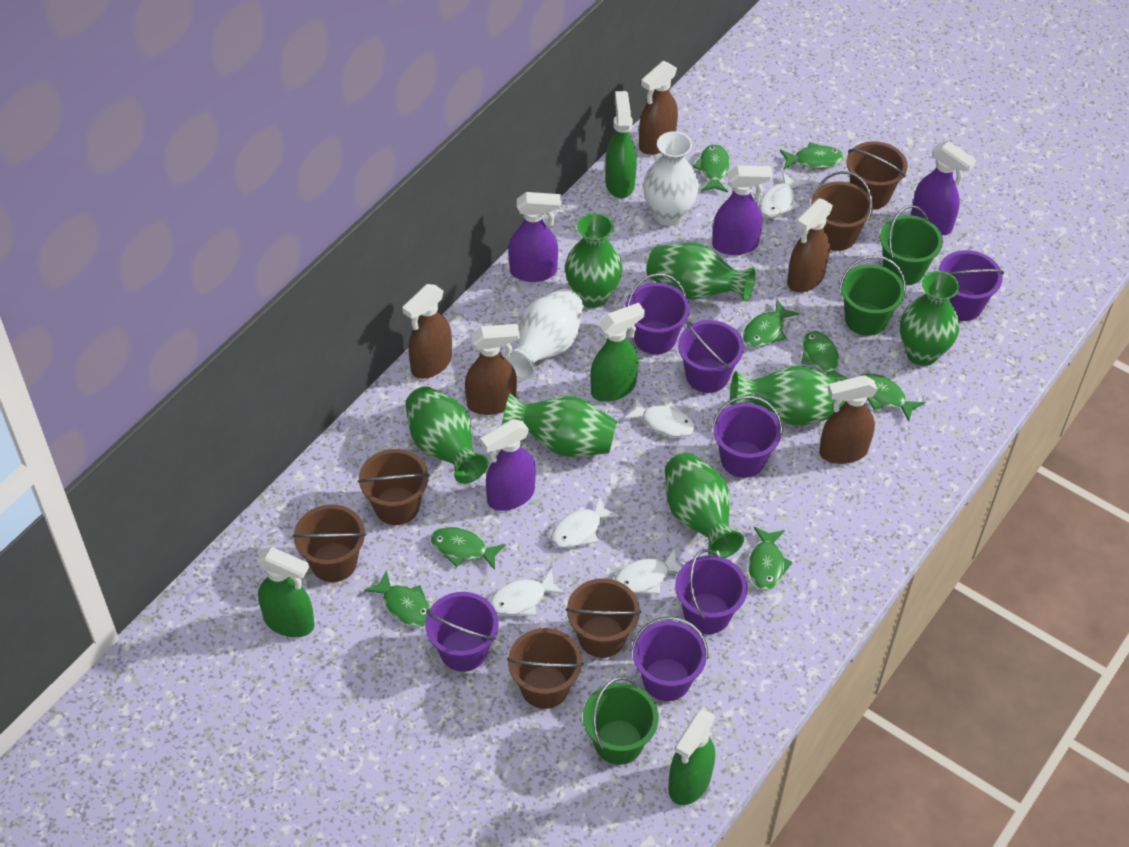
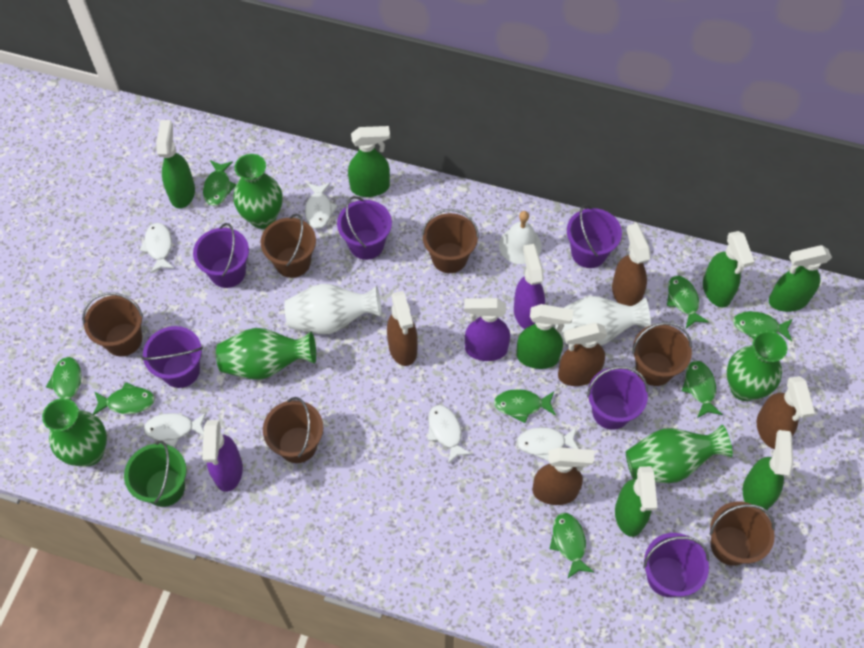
green bucket: 3 -> 1
green spray bottle: 4 -> 7
green vase: 7 -> 5
purple bucket: 7 -> 6
purple spray bottle: 4 -> 3
white bell: 0 -> 1

